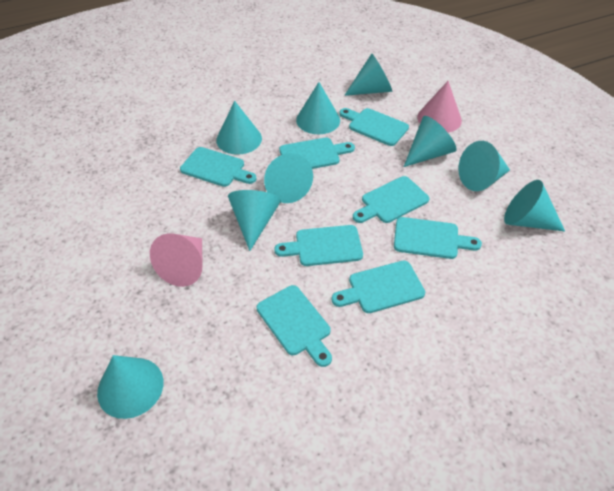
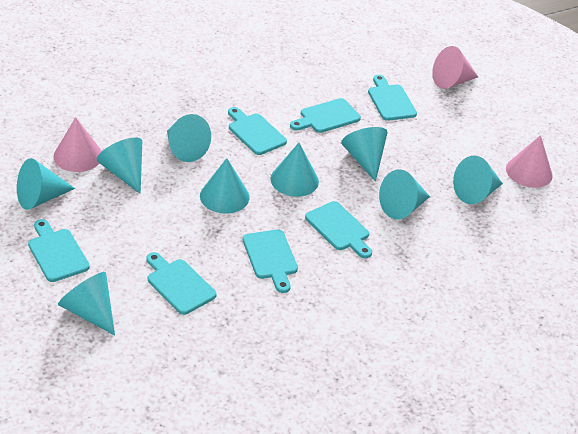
pink cone: 2 -> 3
turquoise cutting board: 8 -> 7

